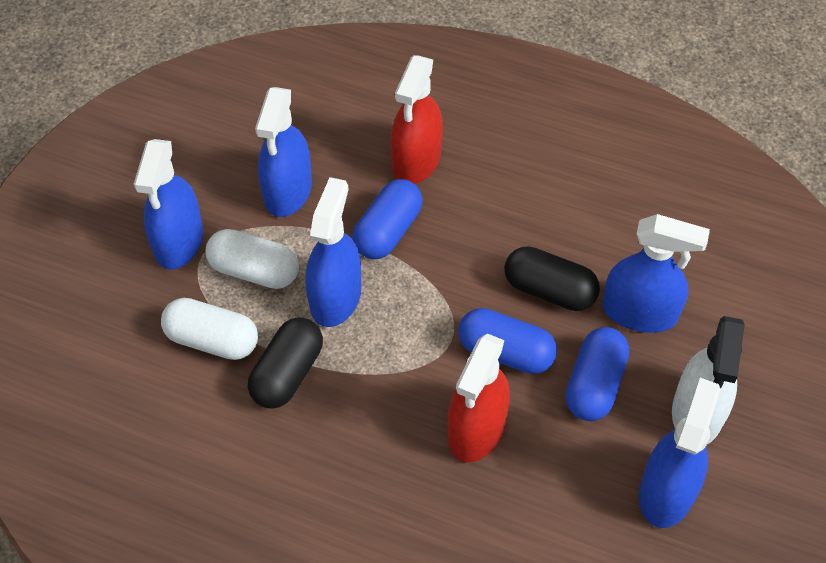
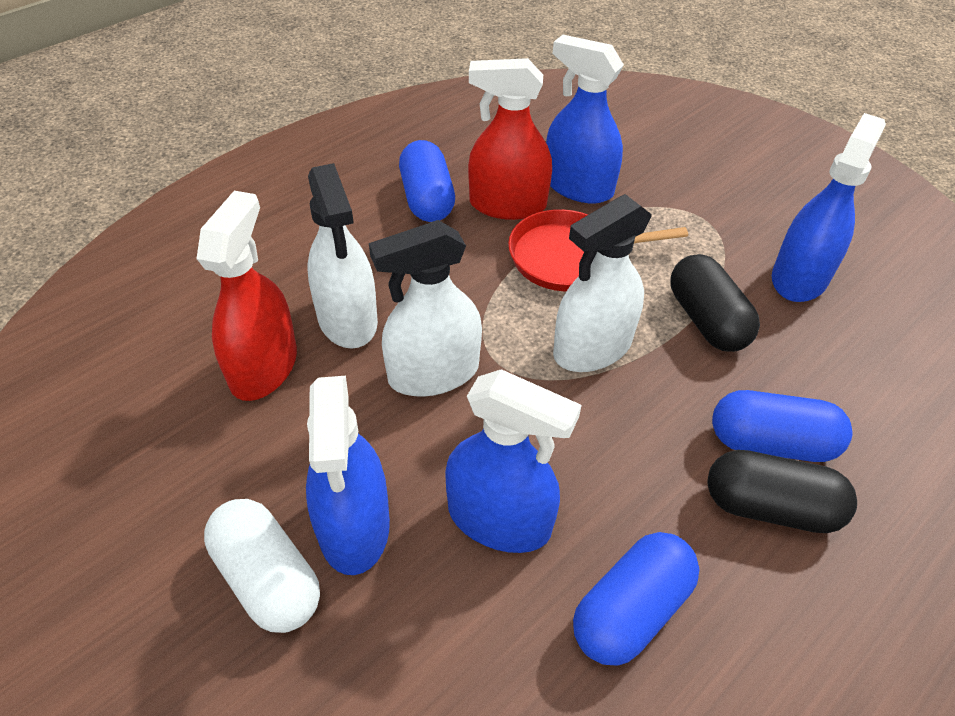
blue spray bottle: 5 -> 4
red pan: 0 -> 1
white capsule: 2 -> 1
white spray bottle: 1 -> 3

